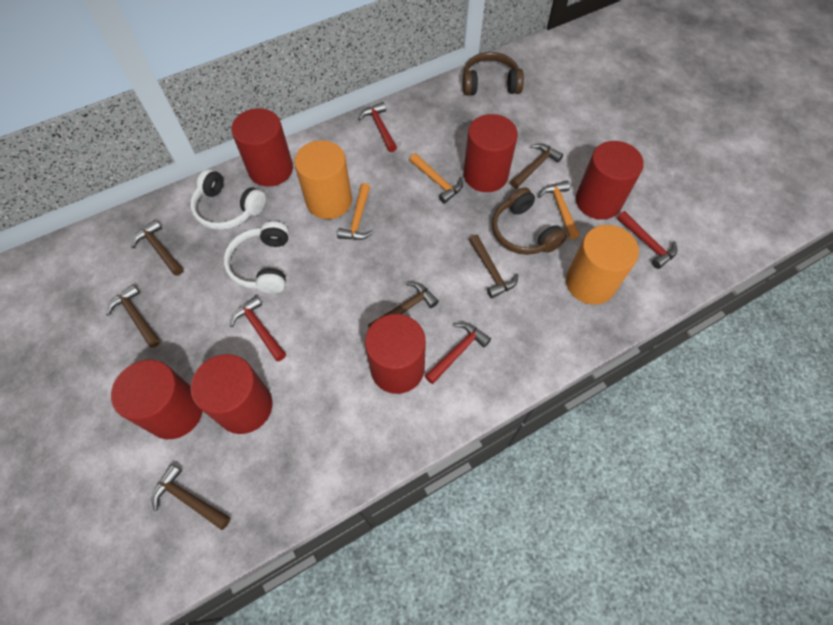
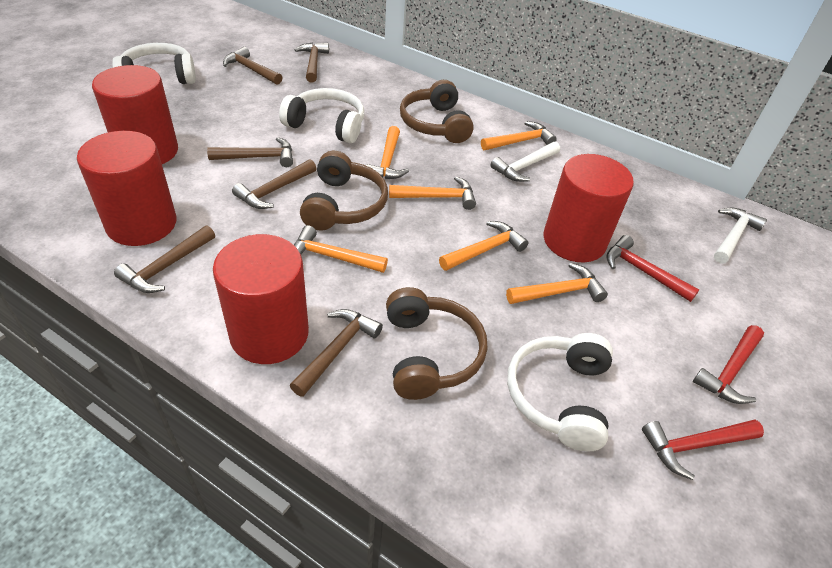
brown headphones: 2 -> 3
orange cylinder: 2 -> 0
orange hammer: 3 -> 6
red cylinder: 6 -> 4
red hammer: 4 -> 3
white hammer: 0 -> 2
white headphones: 2 -> 3

